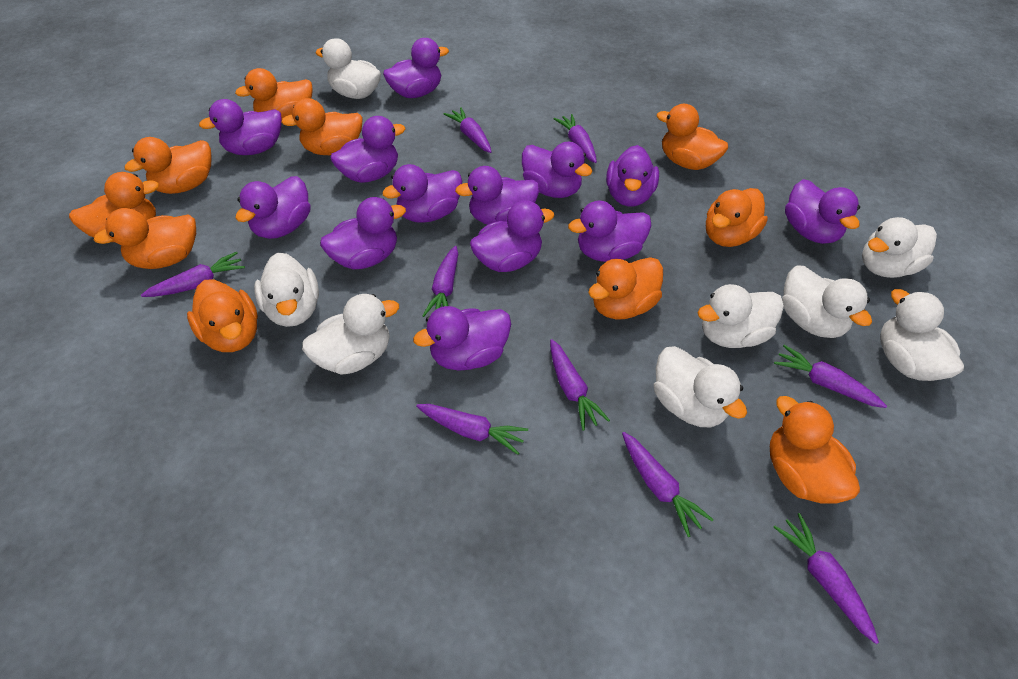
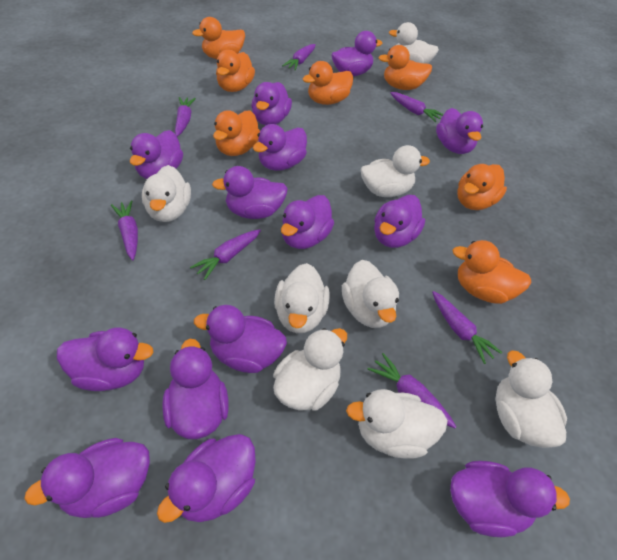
orange duck: 10 -> 7
purple carrot: 9 -> 7
purple duck: 13 -> 14

